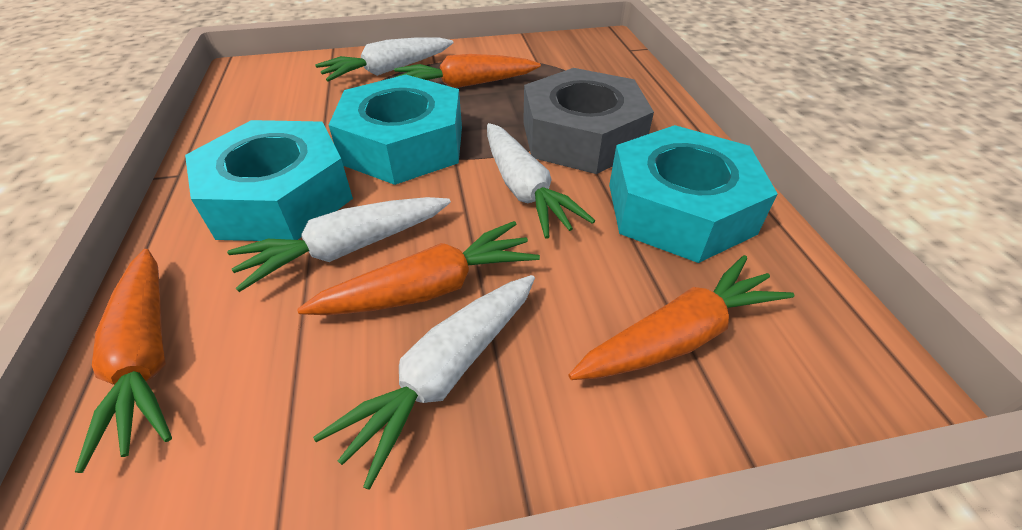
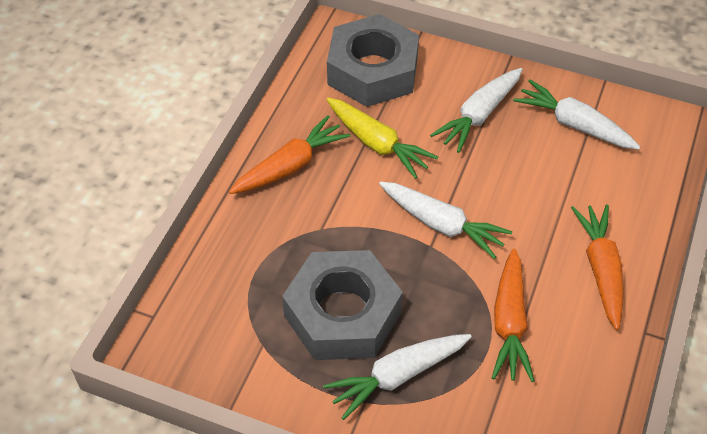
grey nut: 1 -> 2
orange carrot: 4 -> 3
turquoise nut: 3 -> 0
yellow carrot: 0 -> 1

